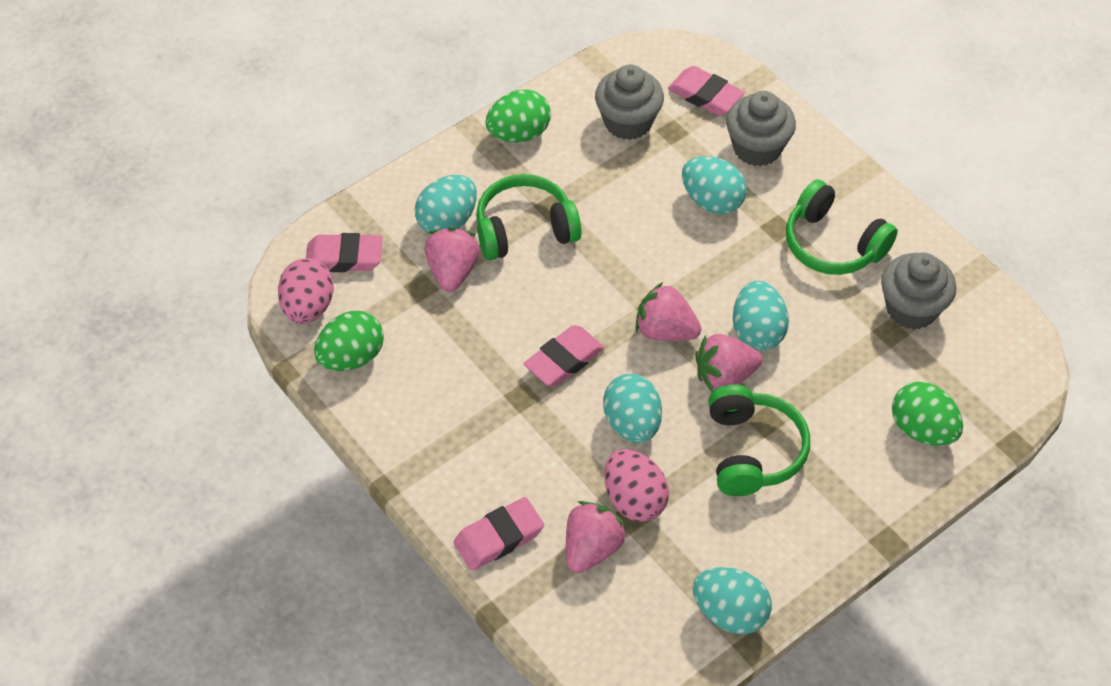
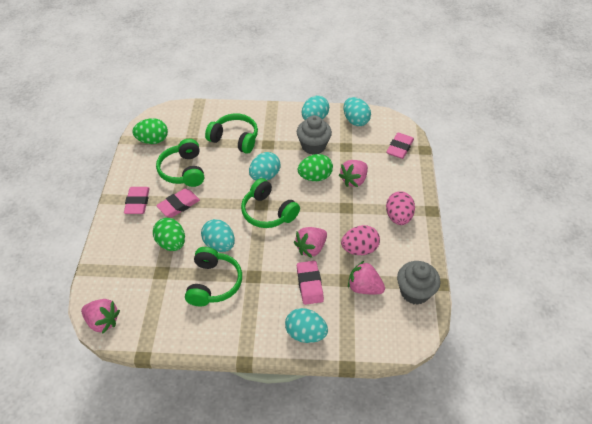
green headphones: 3 -> 4
grey cupcake: 3 -> 2

